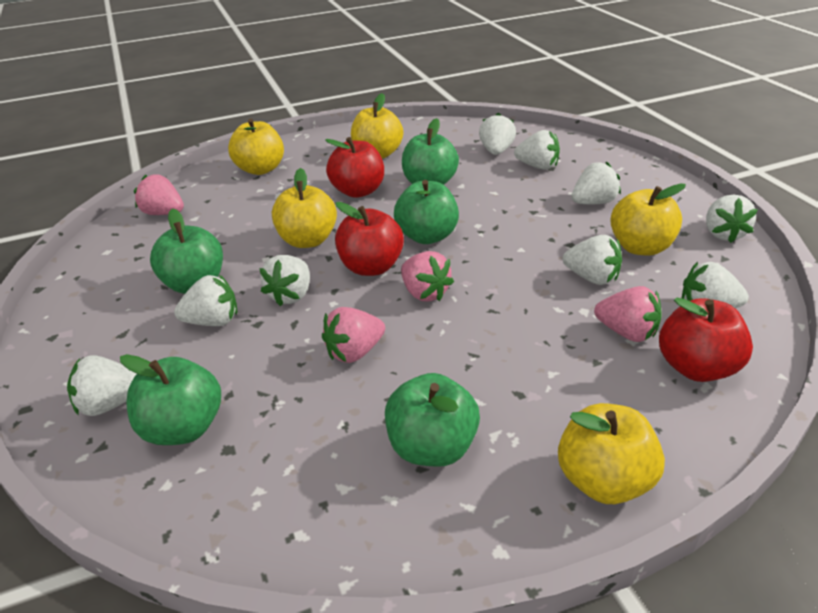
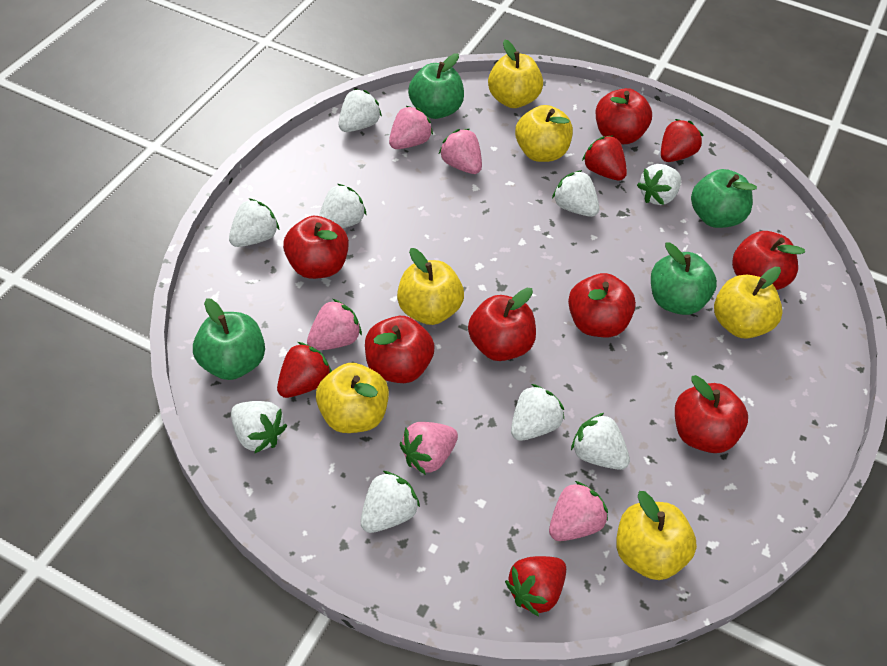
green apple: 5 -> 4
pink strawberry: 4 -> 5
red apple: 3 -> 7
red strawberry: 0 -> 4
yellow apple: 5 -> 6

